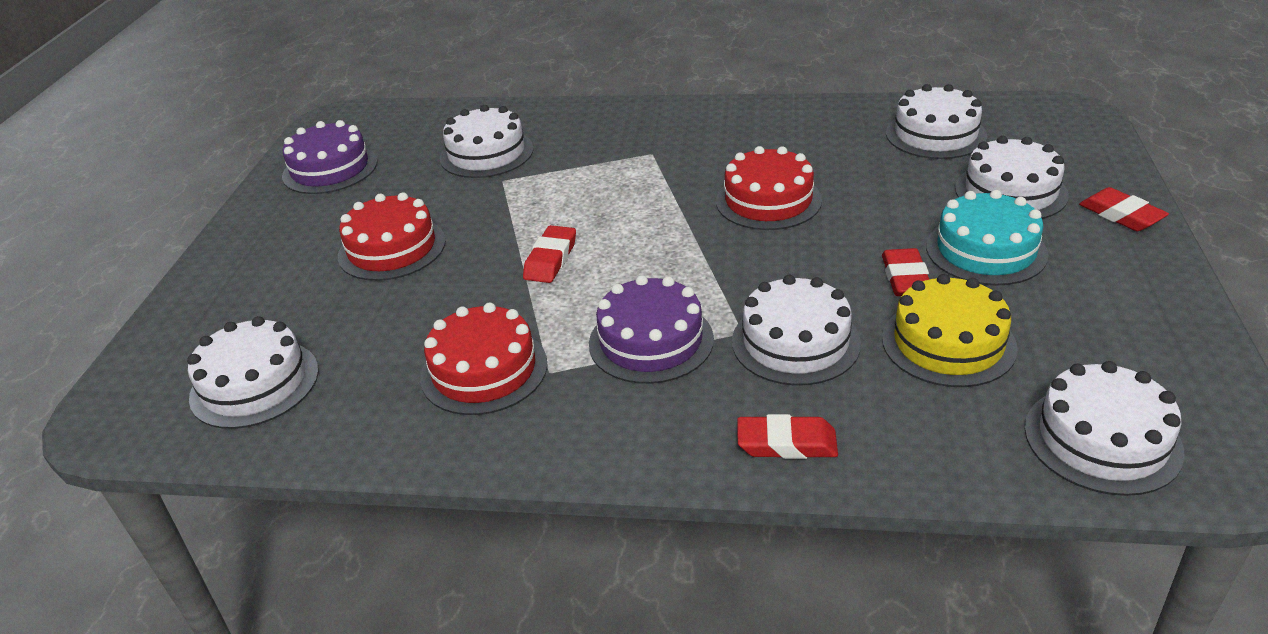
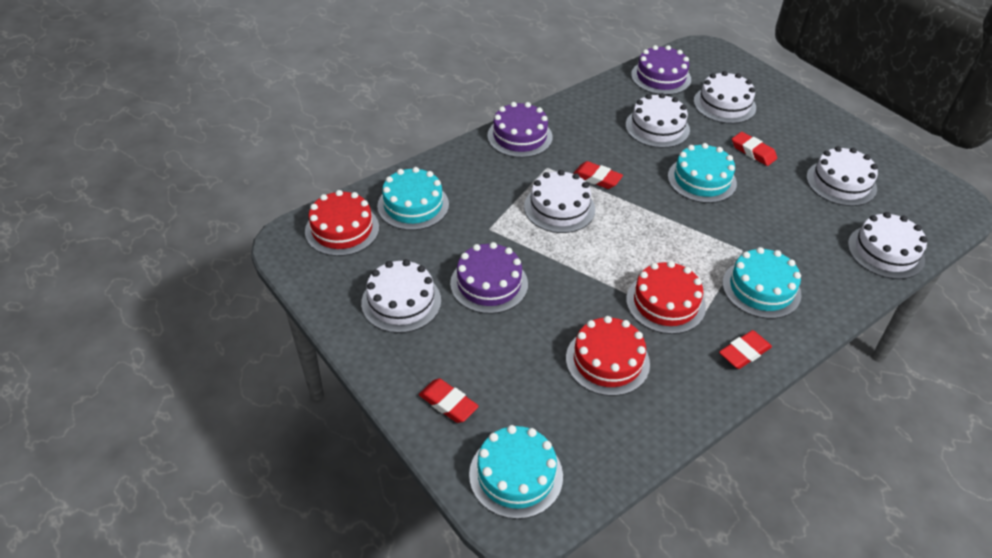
purple cake: 2 -> 3
turquoise cake: 1 -> 4
yellow cake: 1 -> 0

